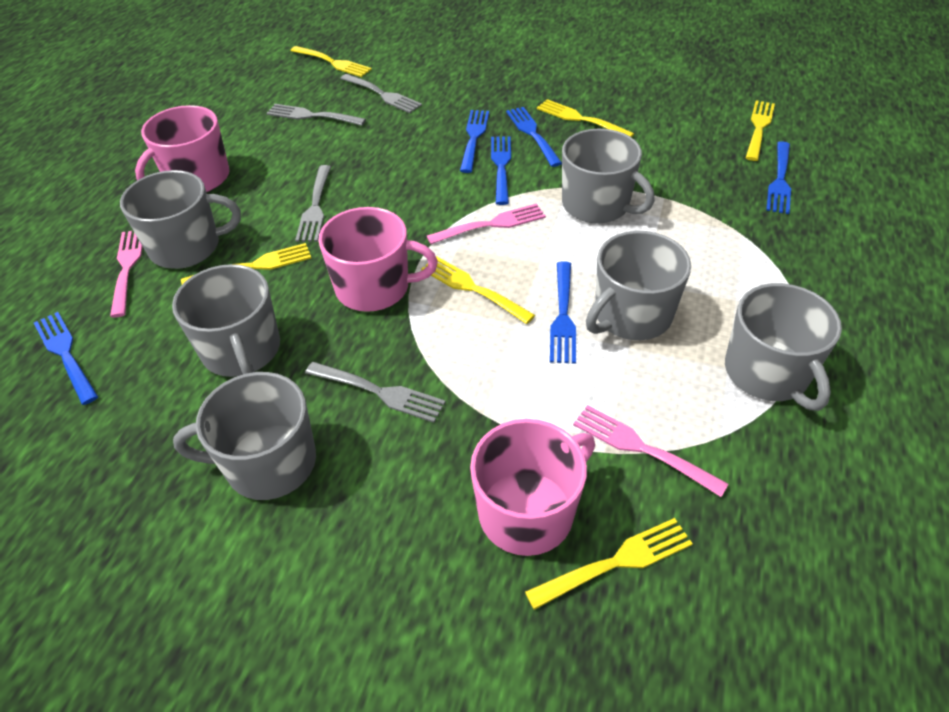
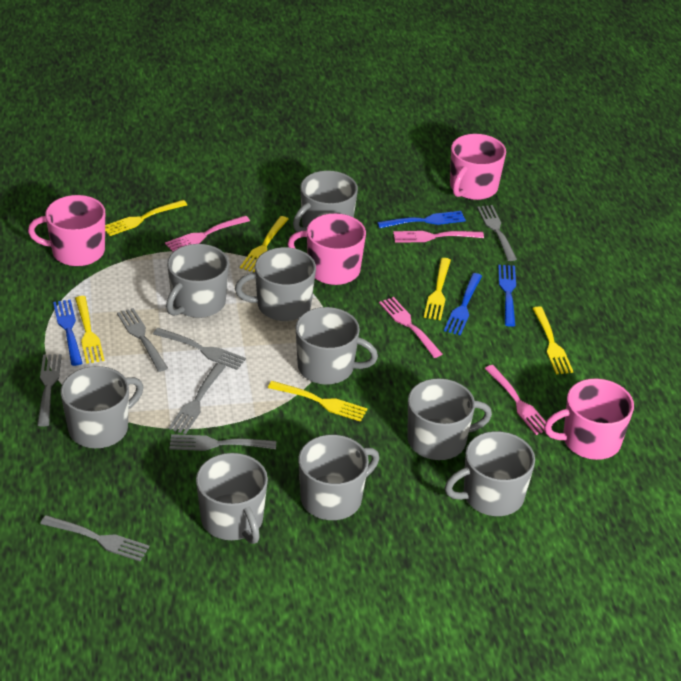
blue fork: 6 -> 4
grey fork: 4 -> 7
grey mug: 6 -> 9
pink fork: 3 -> 4
pink mug: 3 -> 4

